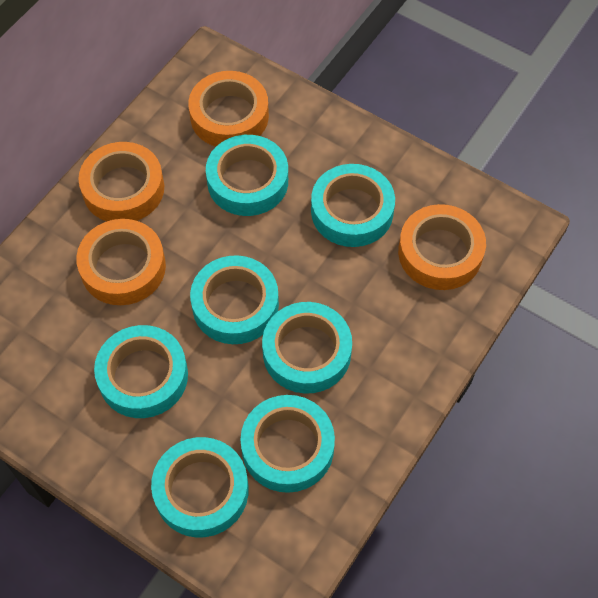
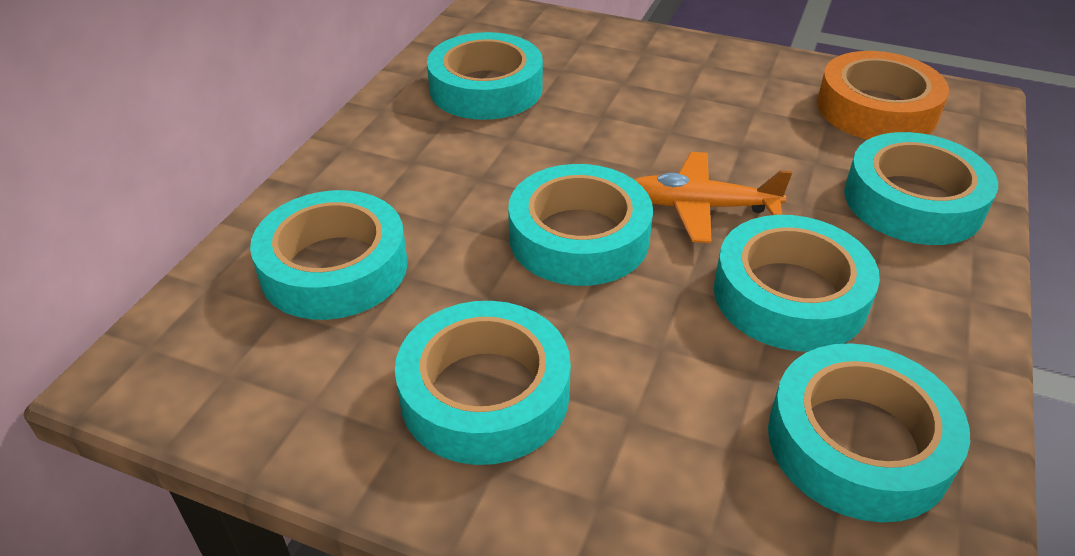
orange plane: 0 -> 1
orange tape: 4 -> 1

